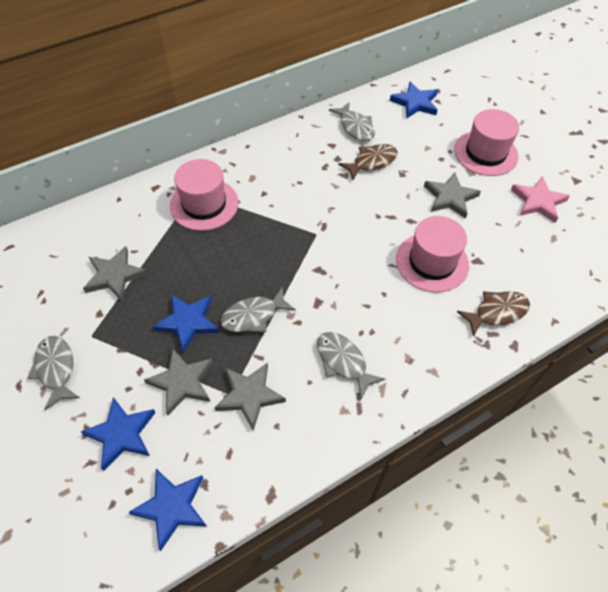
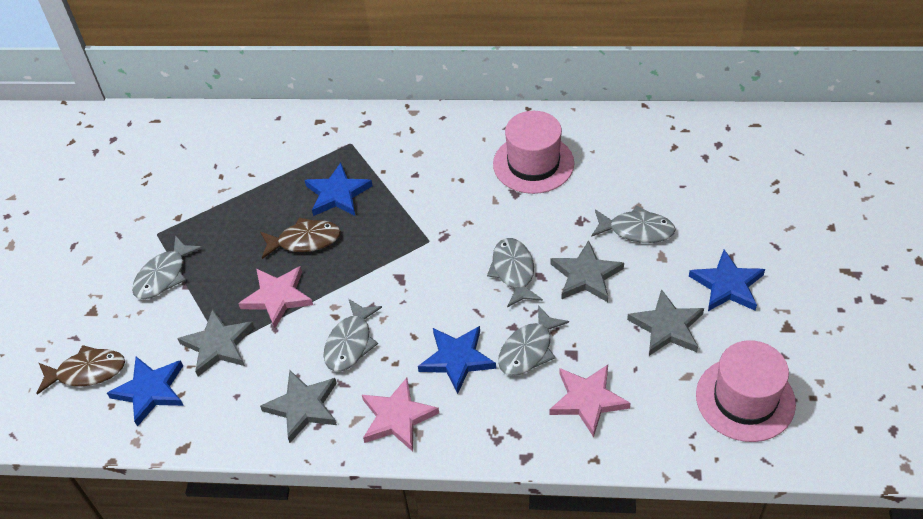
grey fish: 4 -> 5
pink hat: 3 -> 2
pink star: 1 -> 3

